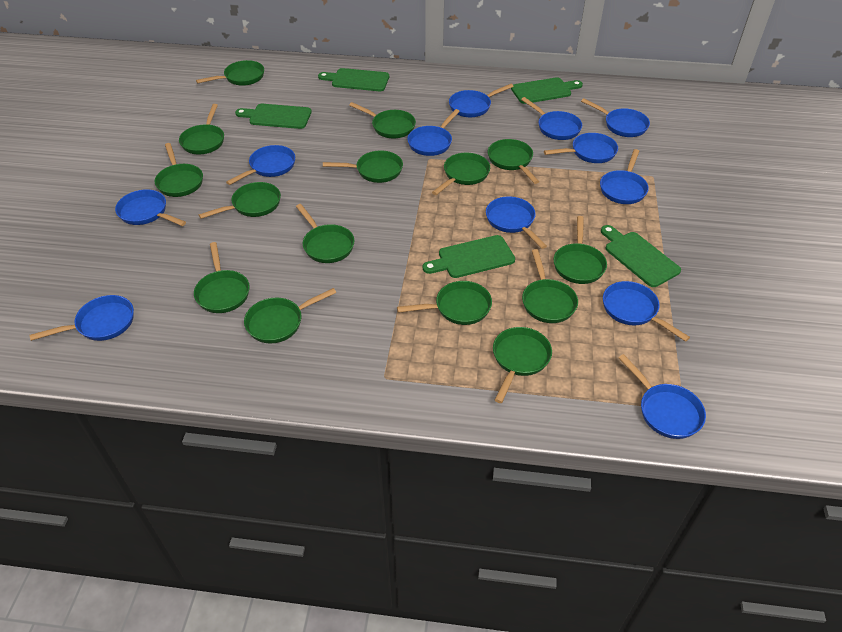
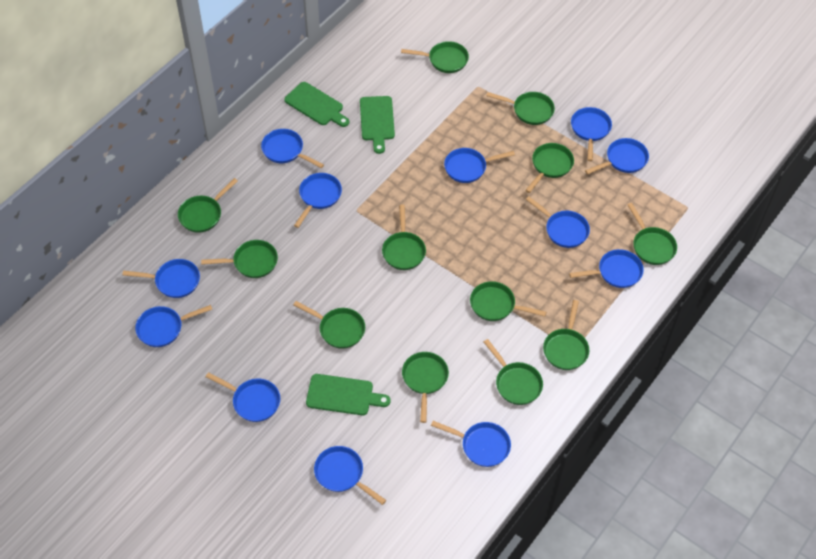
green cutting board: 5 -> 3
green pan: 15 -> 12

